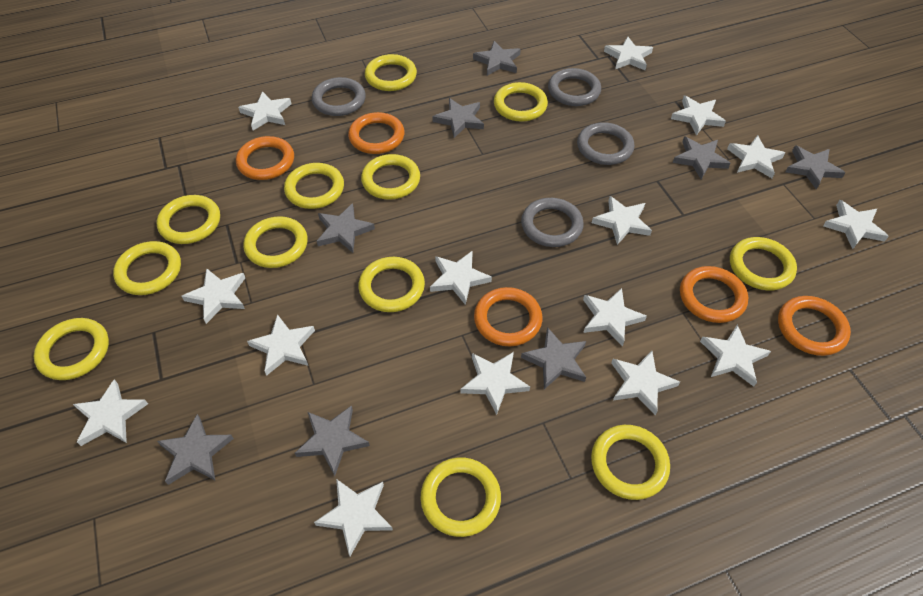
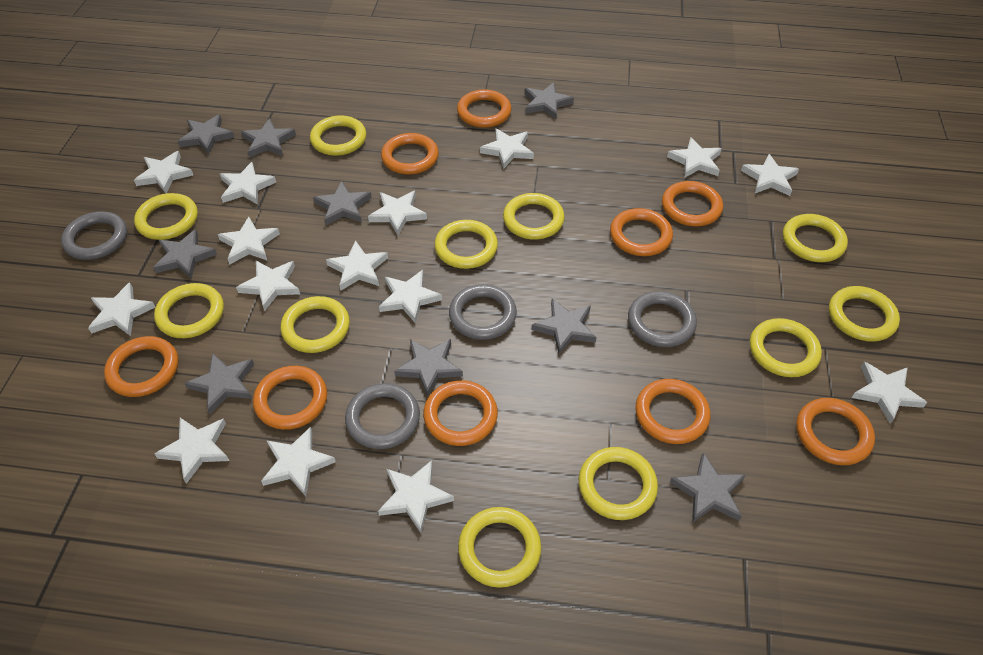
grey star: 8 -> 9
orange ring: 5 -> 9
yellow ring: 12 -> 11

